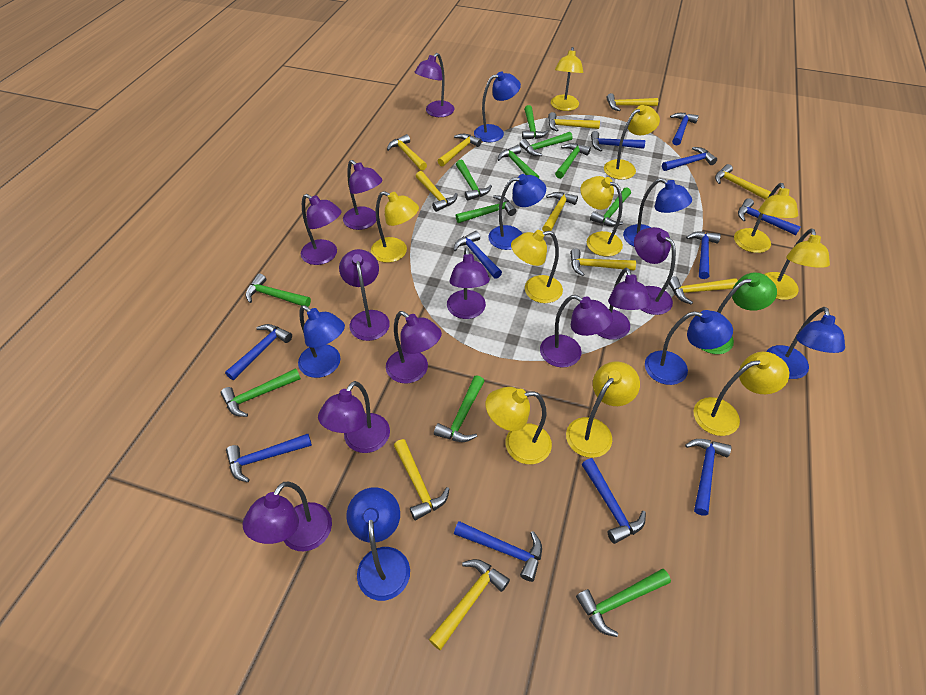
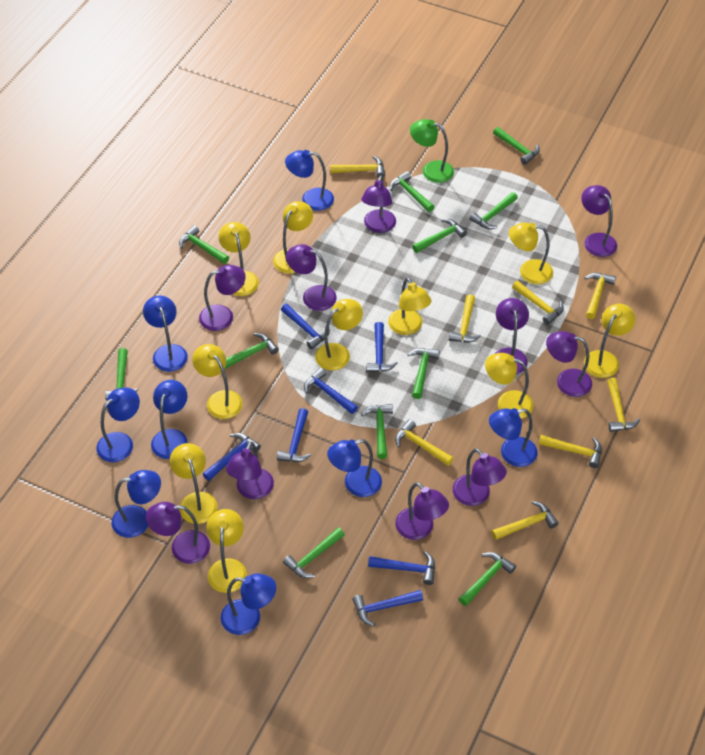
blue hammer: 11 -> 7
blue lamp: 7 -> 8
purple lamp: 11 -> 10
yellow hammer: 11 -> 8

